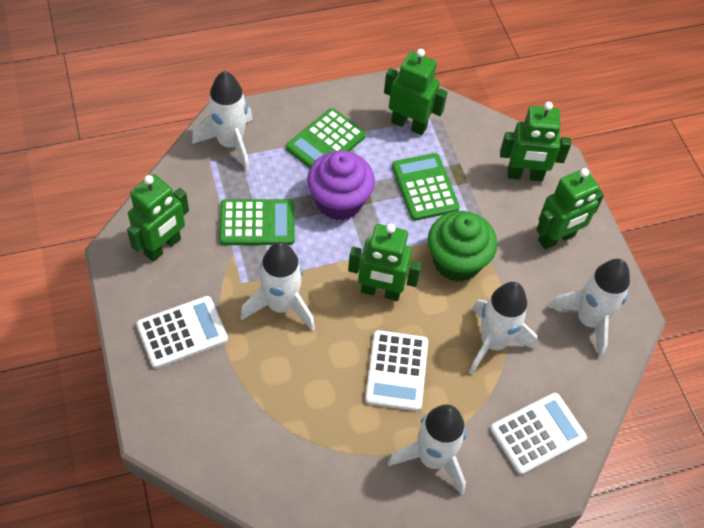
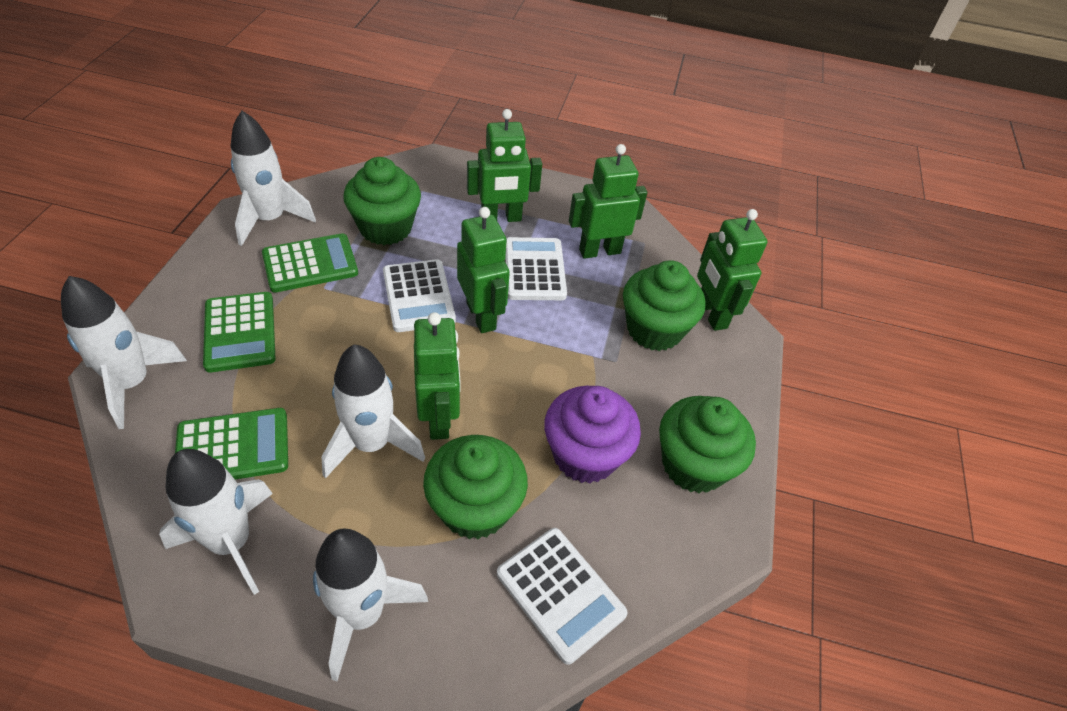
green cupcake: 1 -> 4

